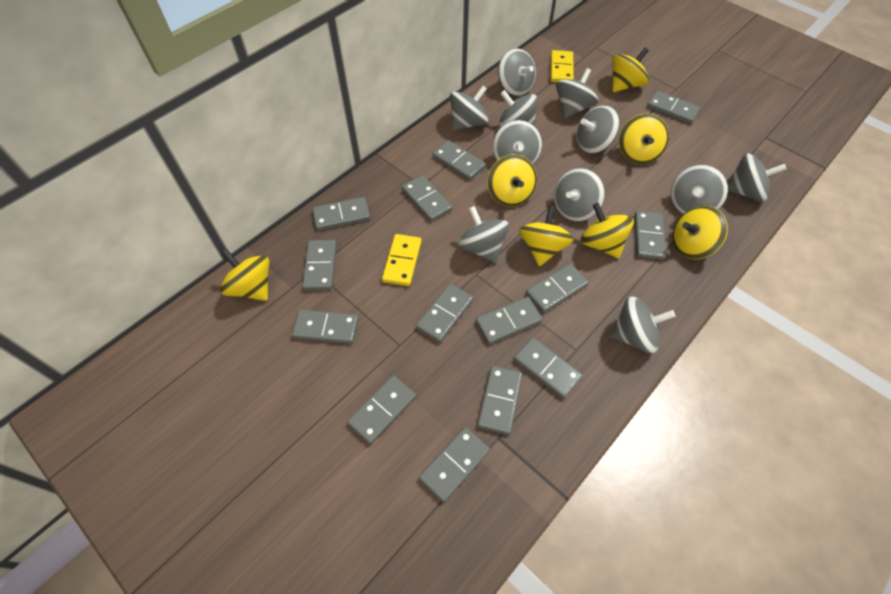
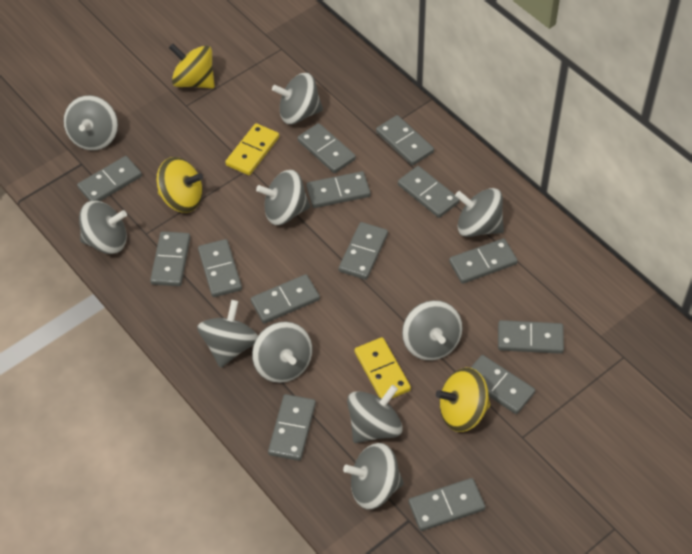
grey spinning top: 11 -> 10
yellow spinning top: 7 -> 3

